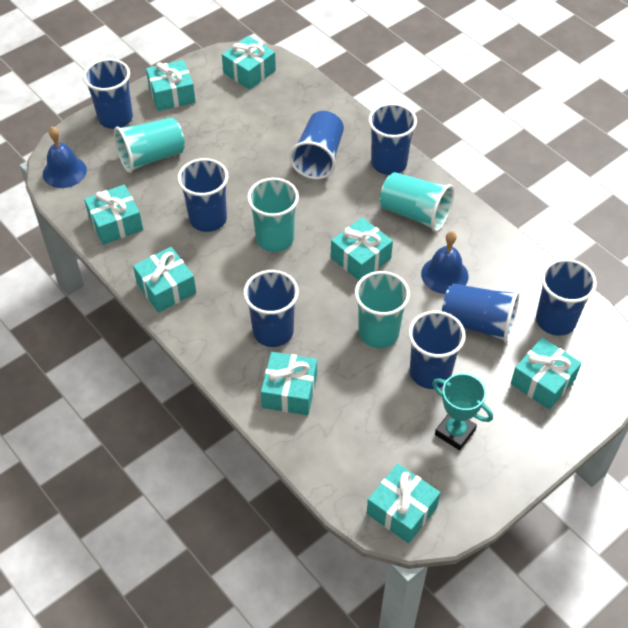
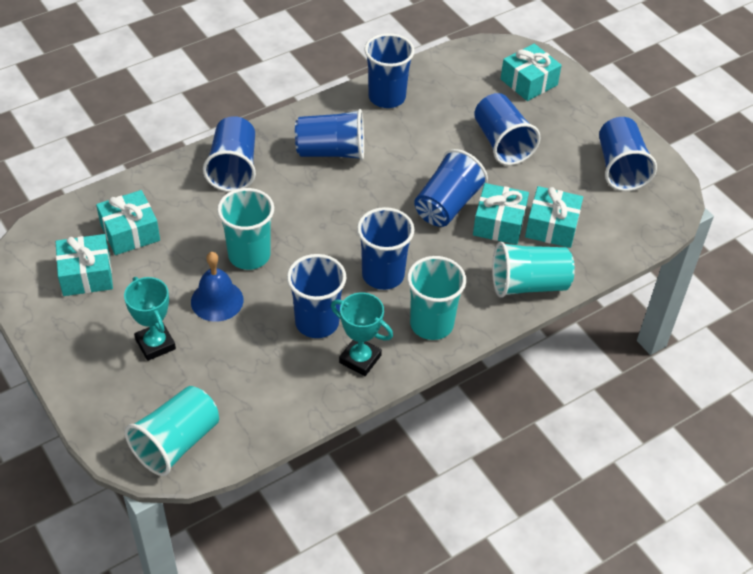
blue bell: 2 -> 1
turquoise gift: 8 -> 5
turquoise trophy: 1 -> 2

